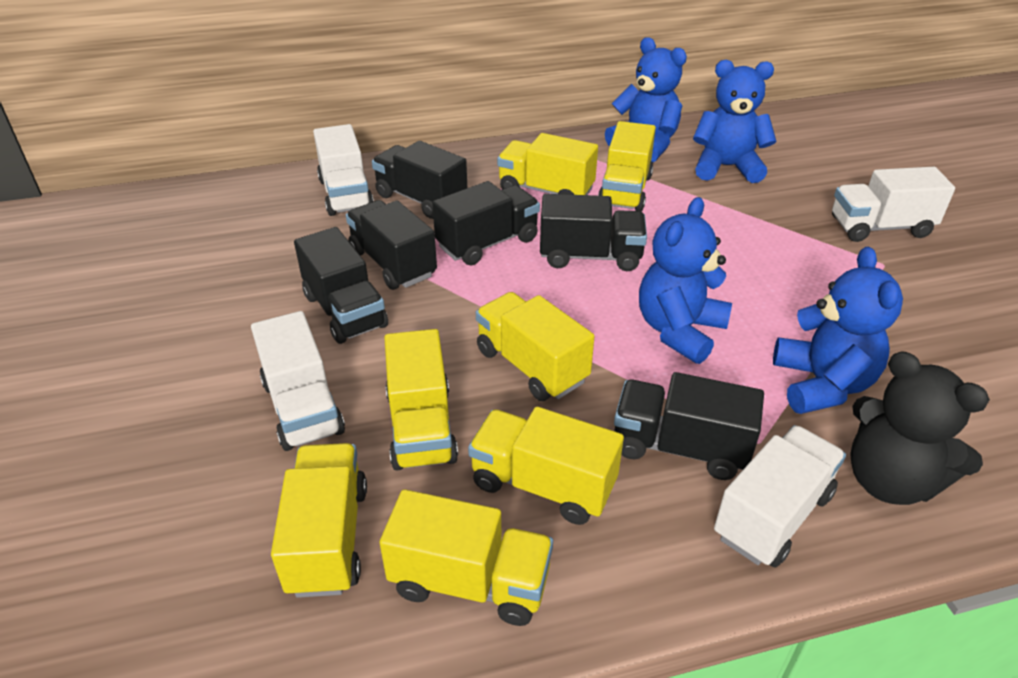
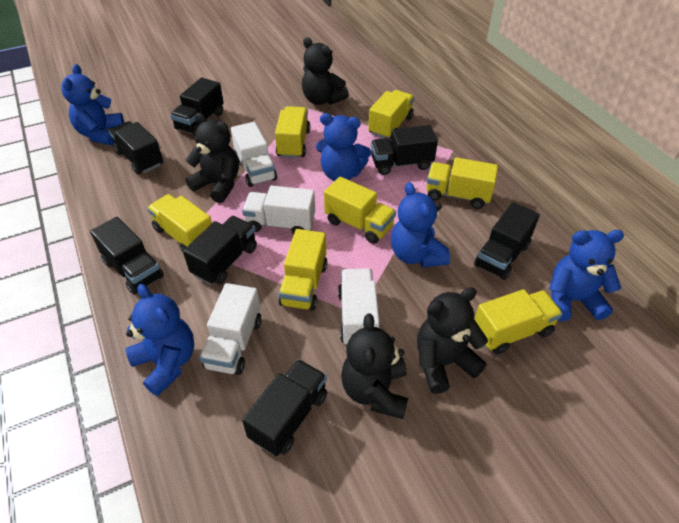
black teddy bear: 1 -> 4
black truck: 6 -> 7
blue teddy bear: 4 -> 5

